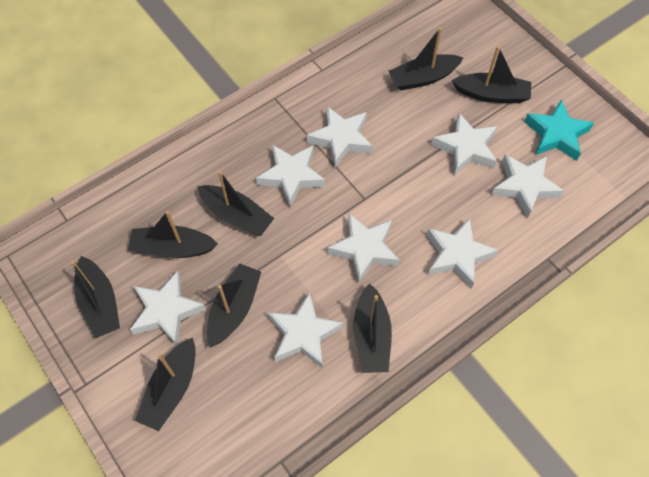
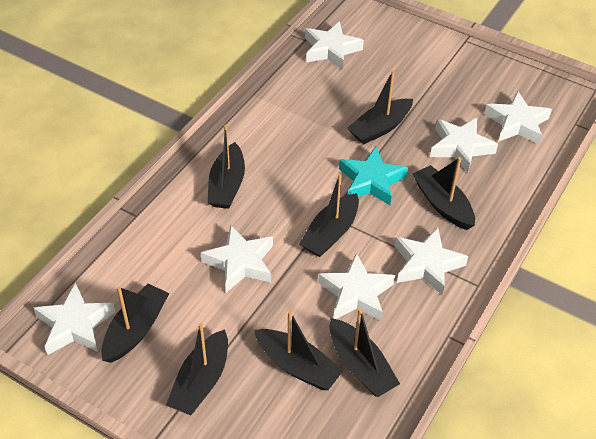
white star: 8 -> 7

